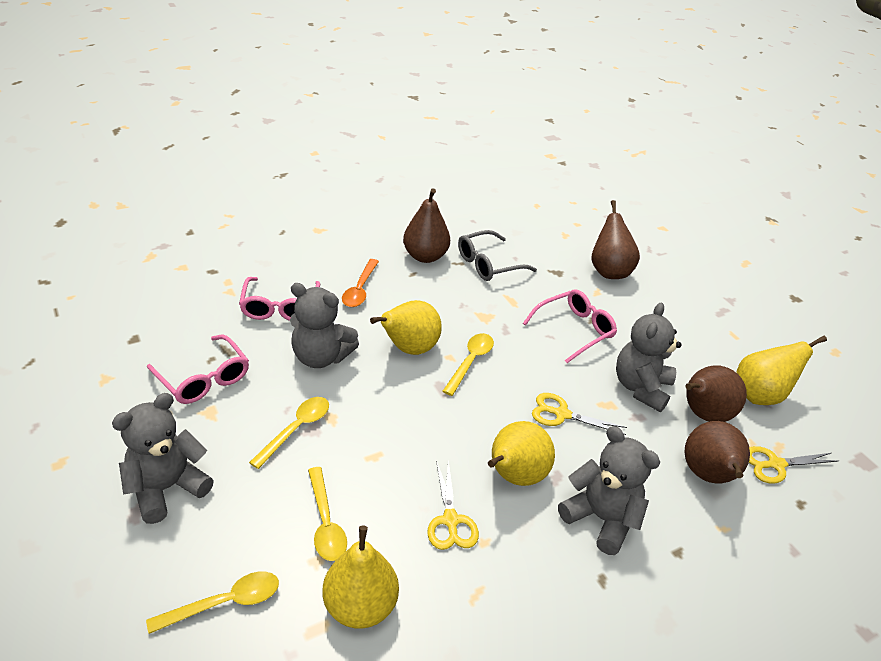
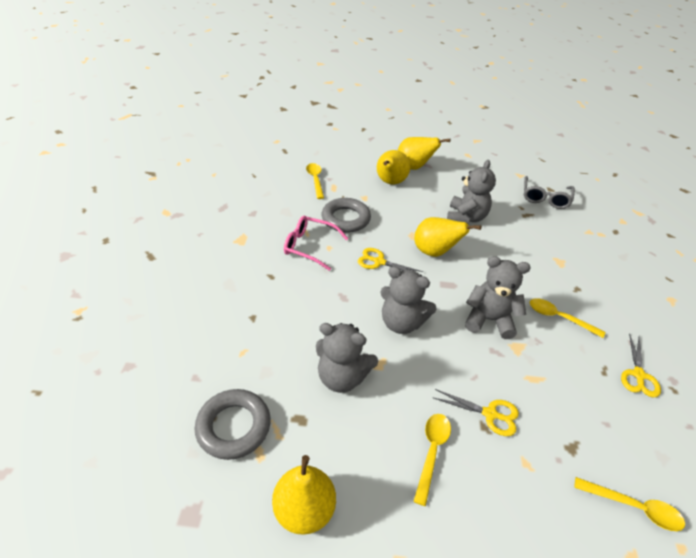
brown pear: 4 -> 0
grey ring: 0 -> 2
orange spoon: 1 -> 0
pink glasses: 3 -> 1

